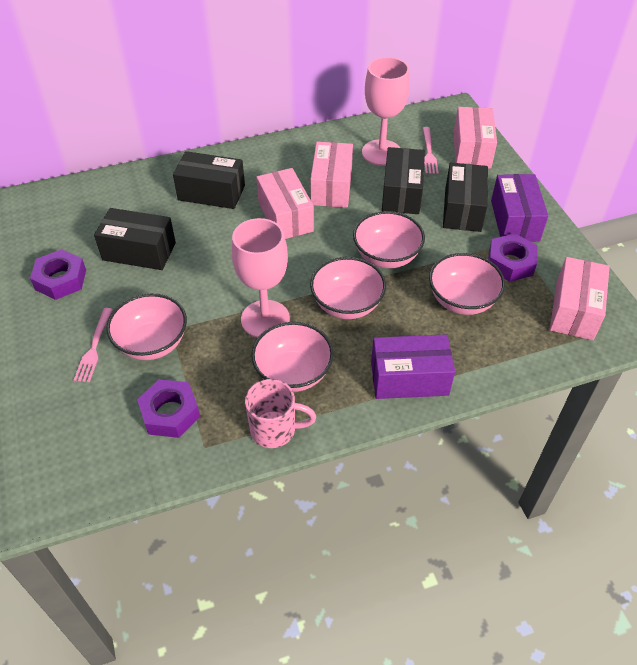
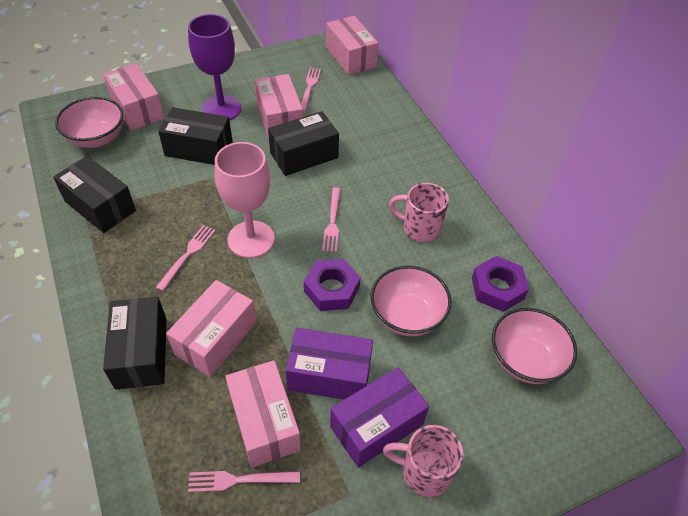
pink bowl: 5 -> 3
pink box: 4 -> 5
pink fork: 2 -> 4
pink goblet: 2 -> 1
pink mug: 1 -> 2
purple goblet: 0 -> 1
purple nut: 3 -> 2

